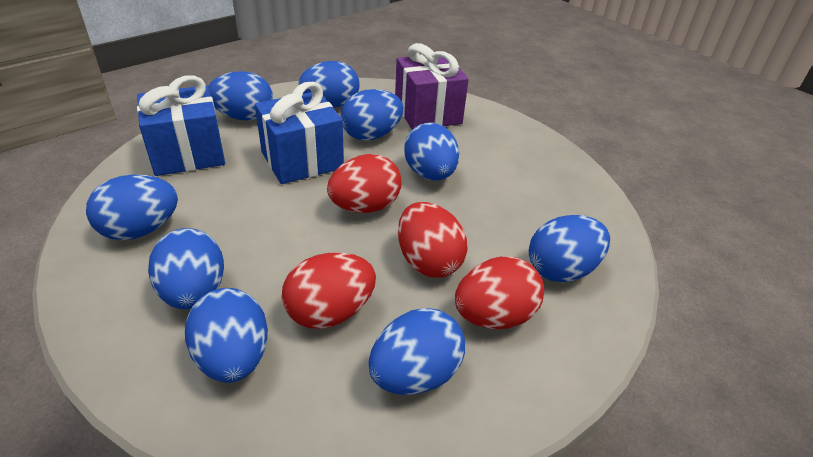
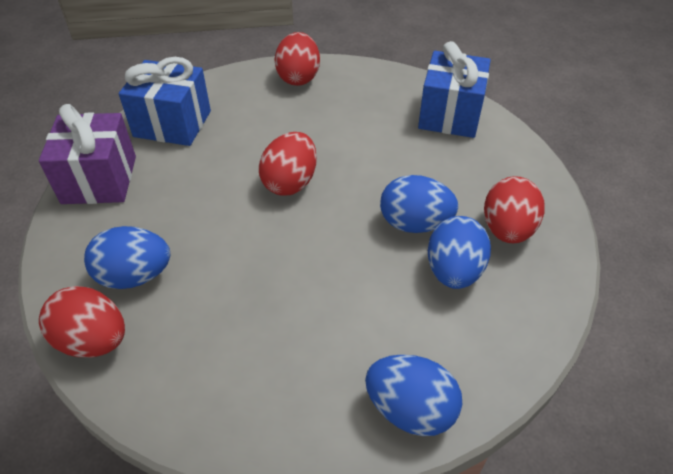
blue egg: 9 -> 4

